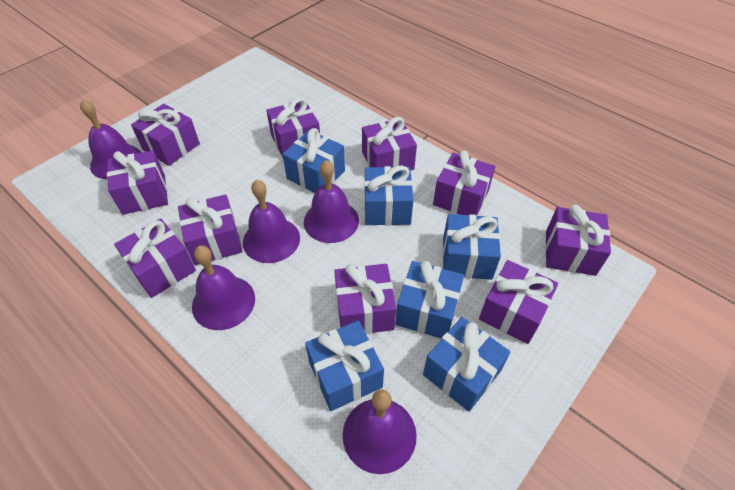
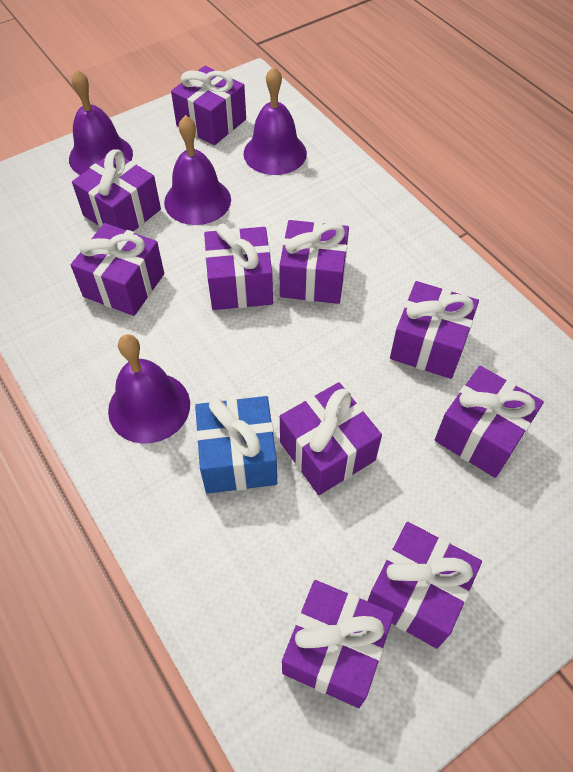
blue gift: 6 -> 1
purple bell: 5 -> 4

